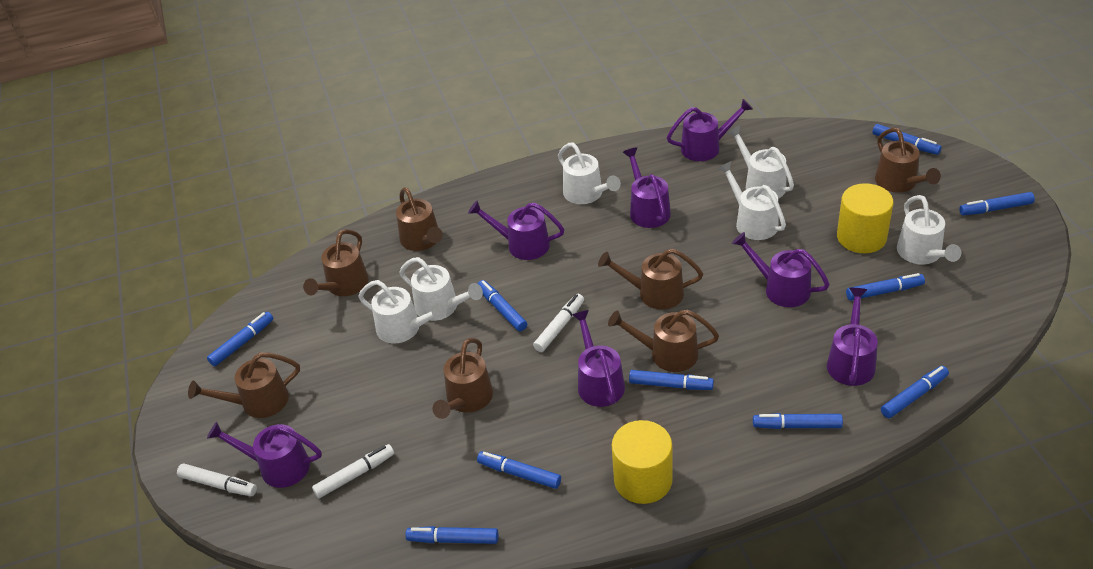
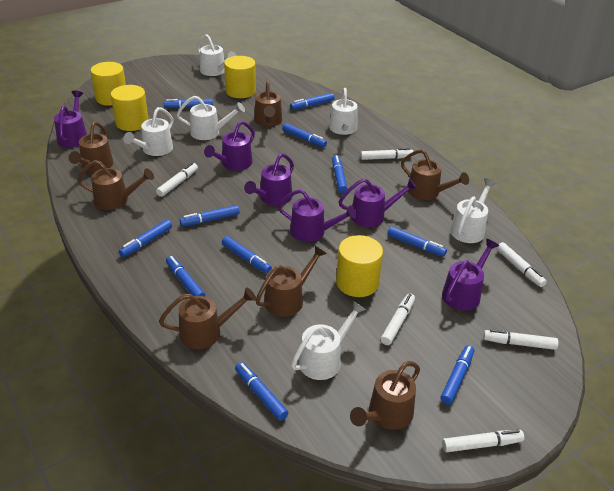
blue marker: 10 -> 11
purple watering can: 7 -> 6
white marker: 3 -> 6
yellow cylinder: 2 -> 4

